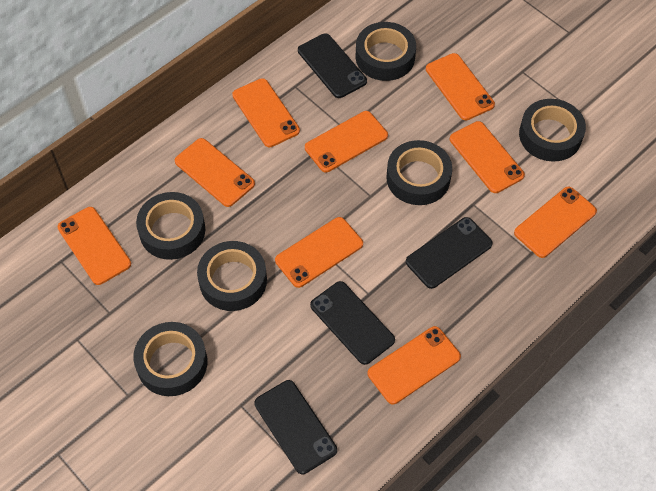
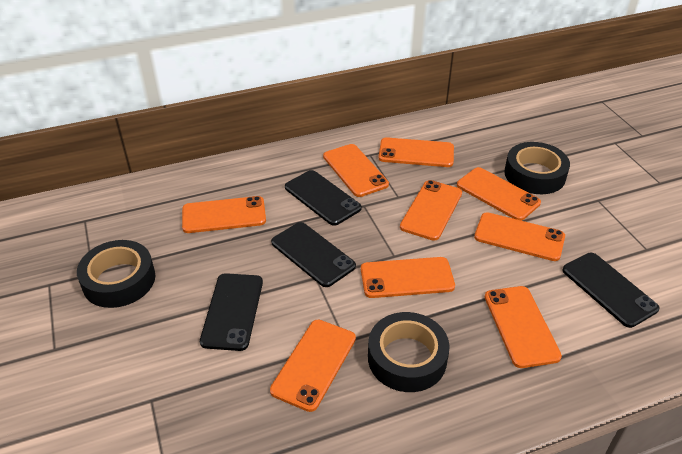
black tape: 6 -> 3

